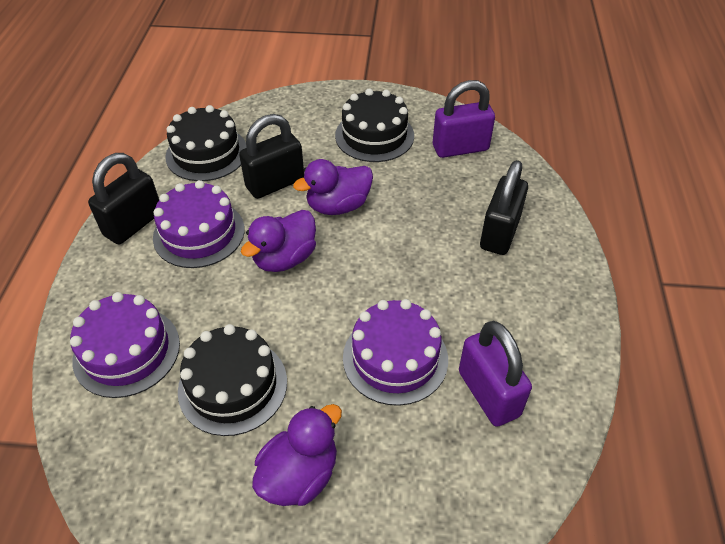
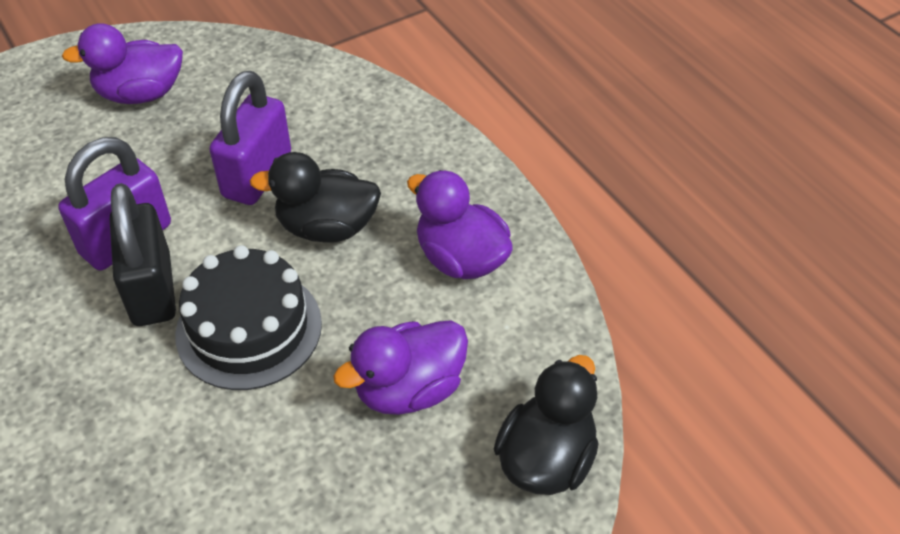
black cake: 3 -> 1
black duck: 0 -> 2
black padlock: 3 -> 1
purple cake: 3 -> 0

